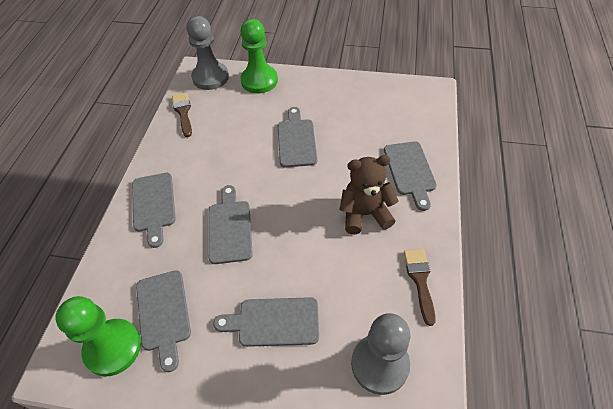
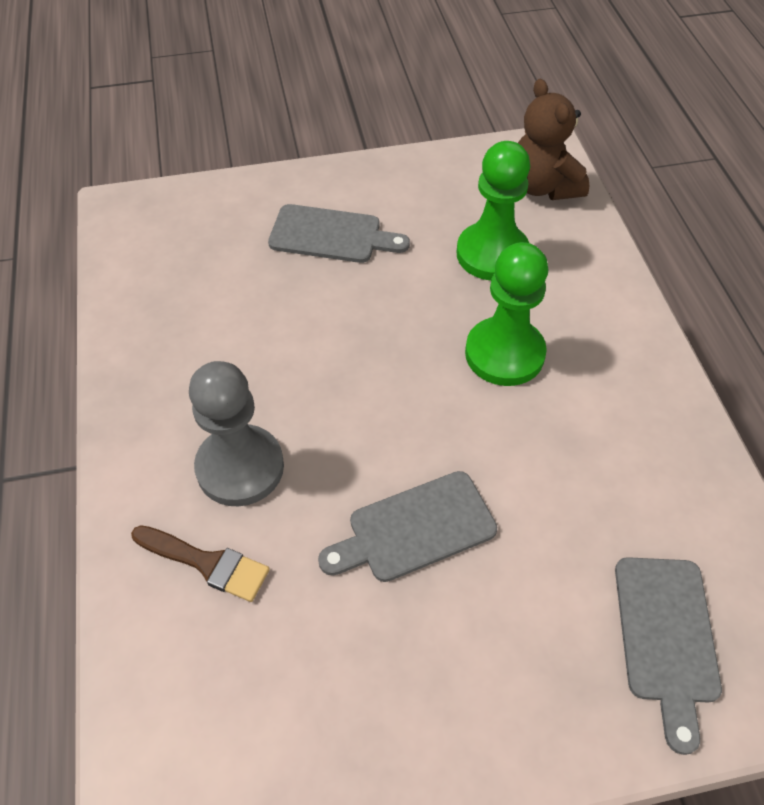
brown brush: 2 -> 1
grey cutting board: 6 -> 3
grey pawn: 2 -> 1

